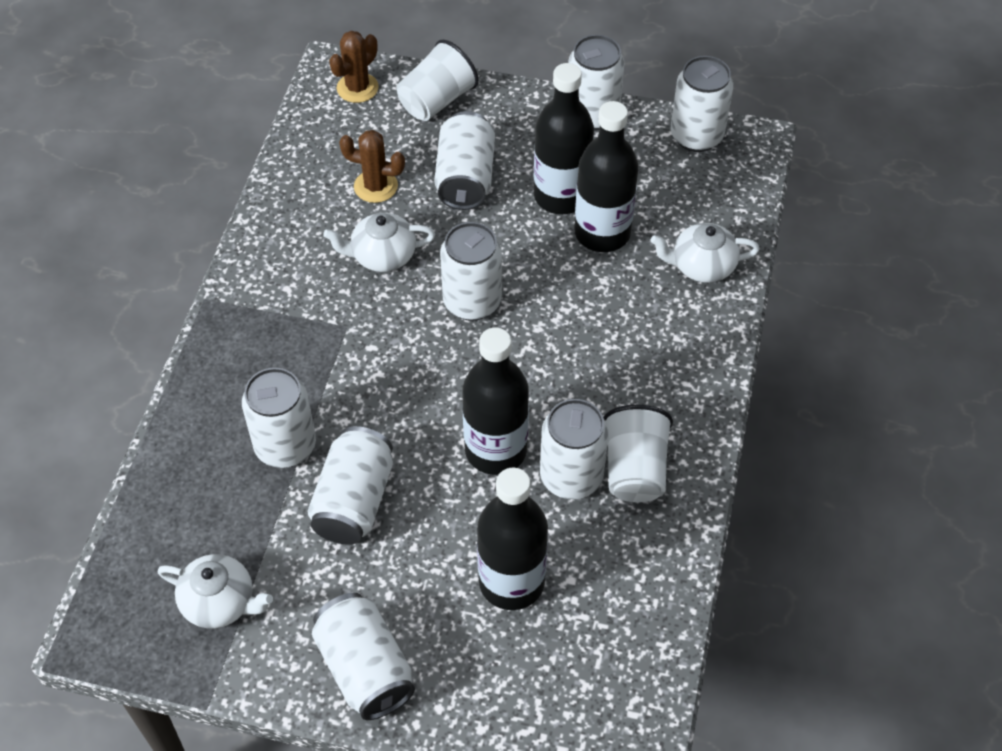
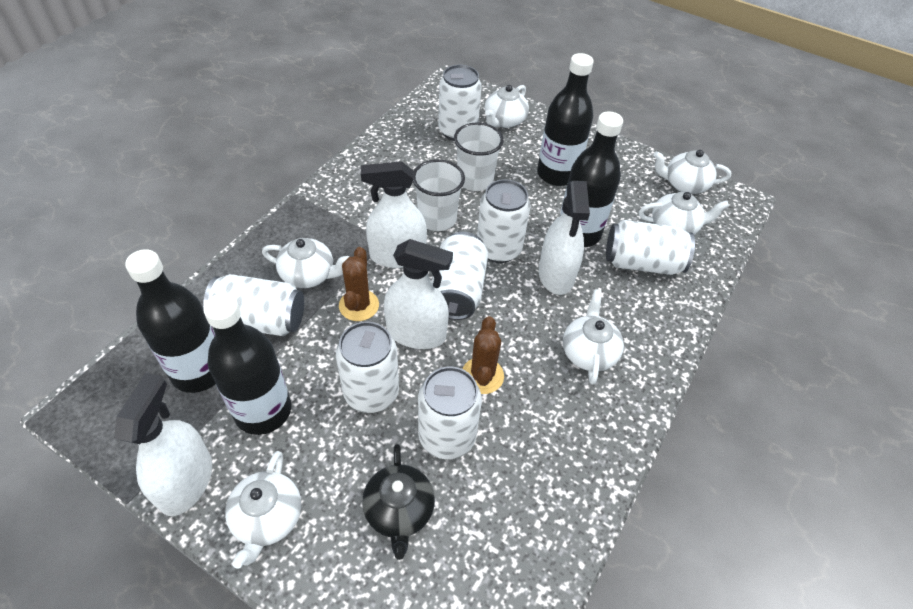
black teapot: 0 -> 1
white can: 8 -> 7
white spray bottle: 0 -> 4
white teapot: 3 -> 6

